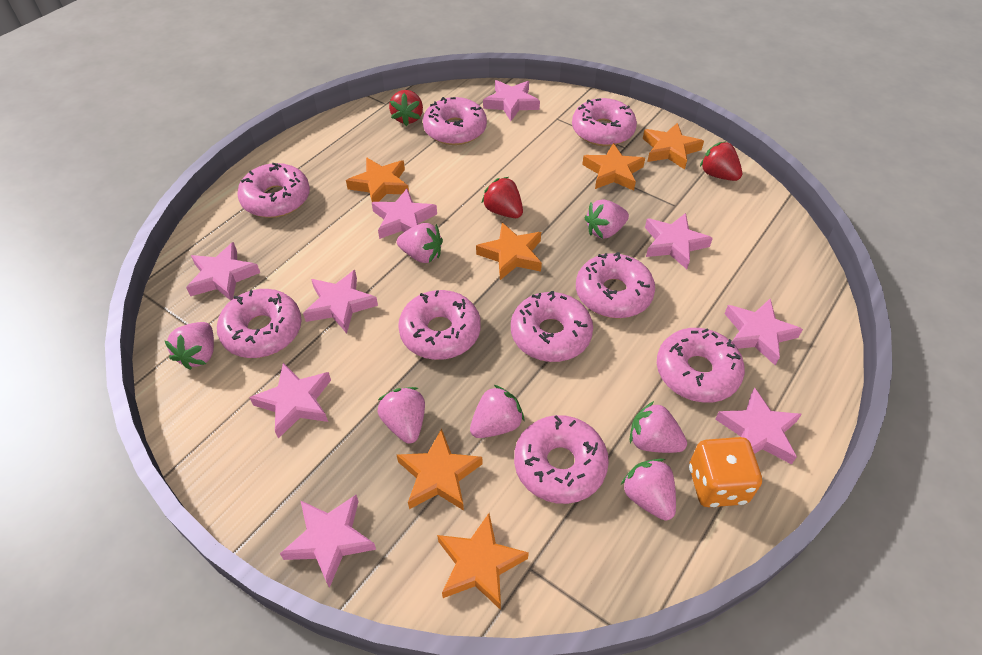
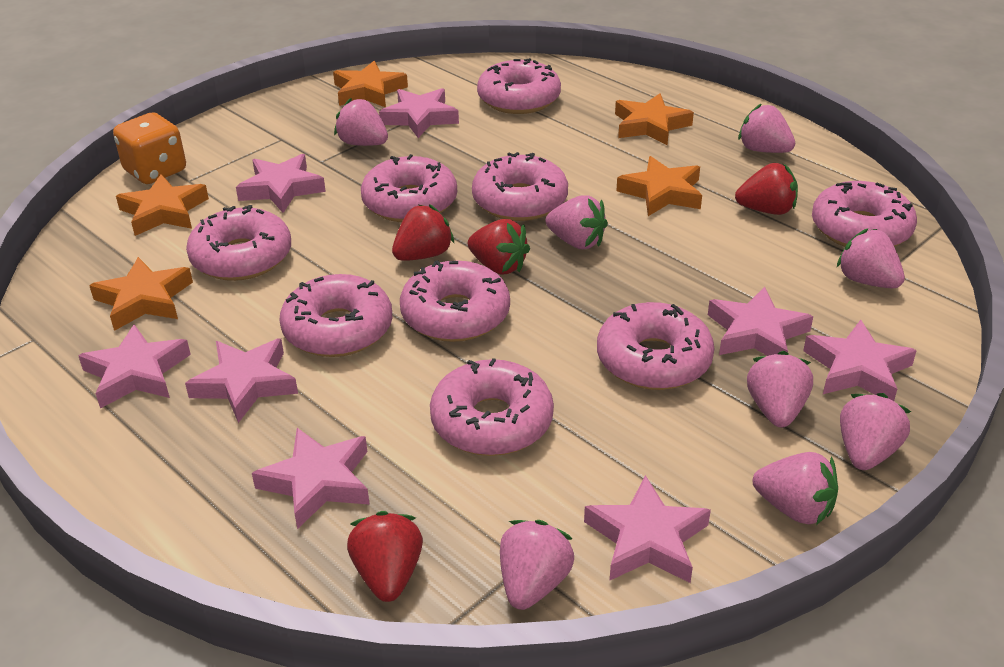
orange star: 6 -> 5
pink star: 9 -> 8
pink strawberry: 7 -> 8
red strawberry: 3 -> 4

